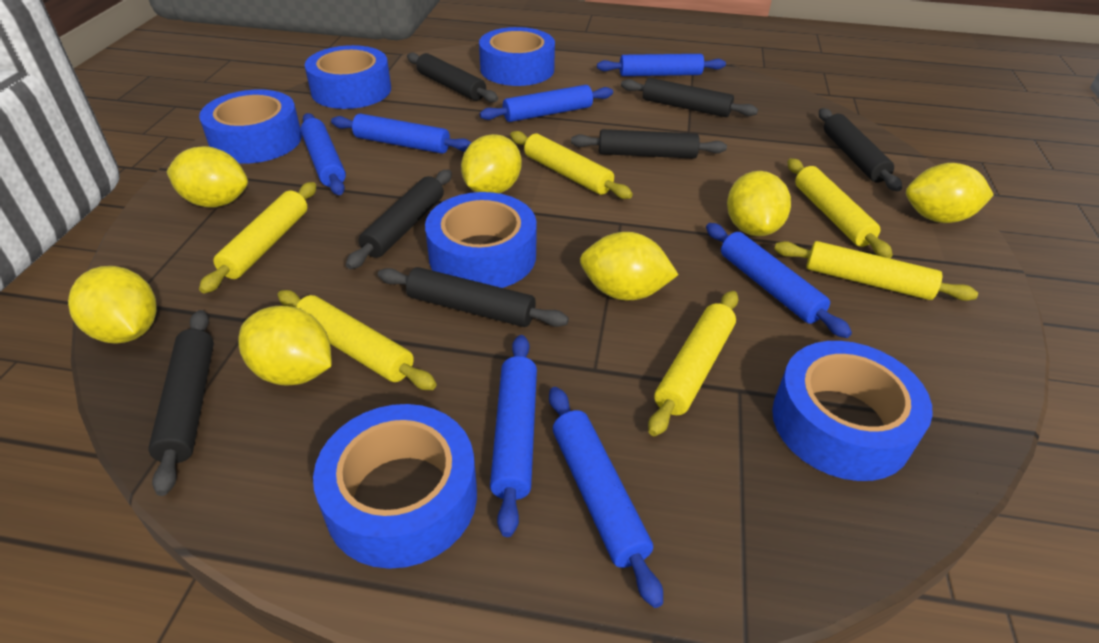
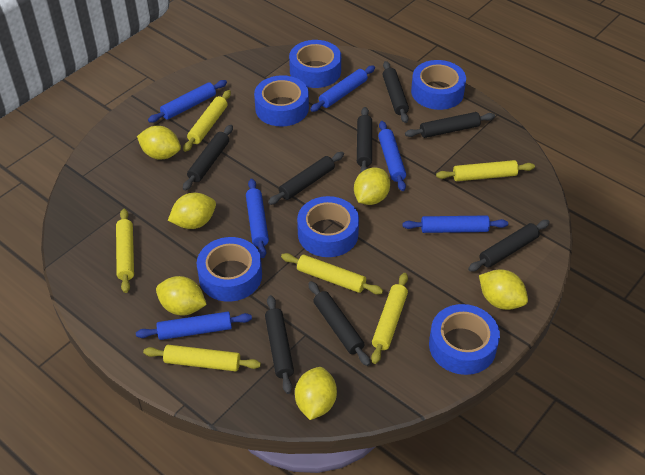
black rolling pin: 7 -> 8
blue rolling pin: 7 -> 6
yellow lemon: 7 -> 6

